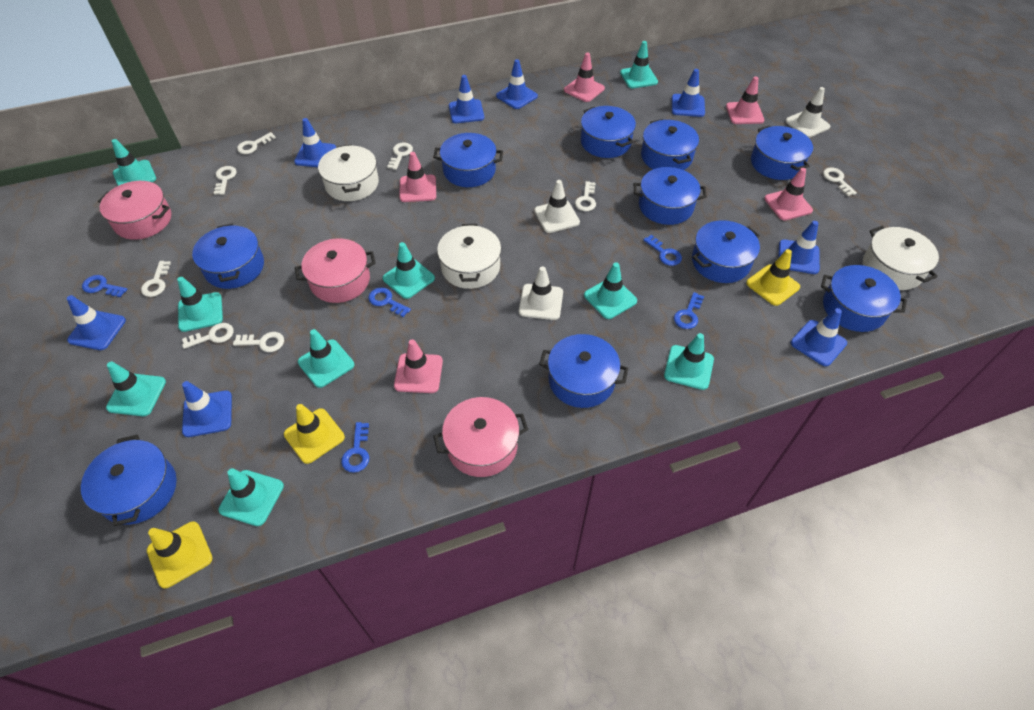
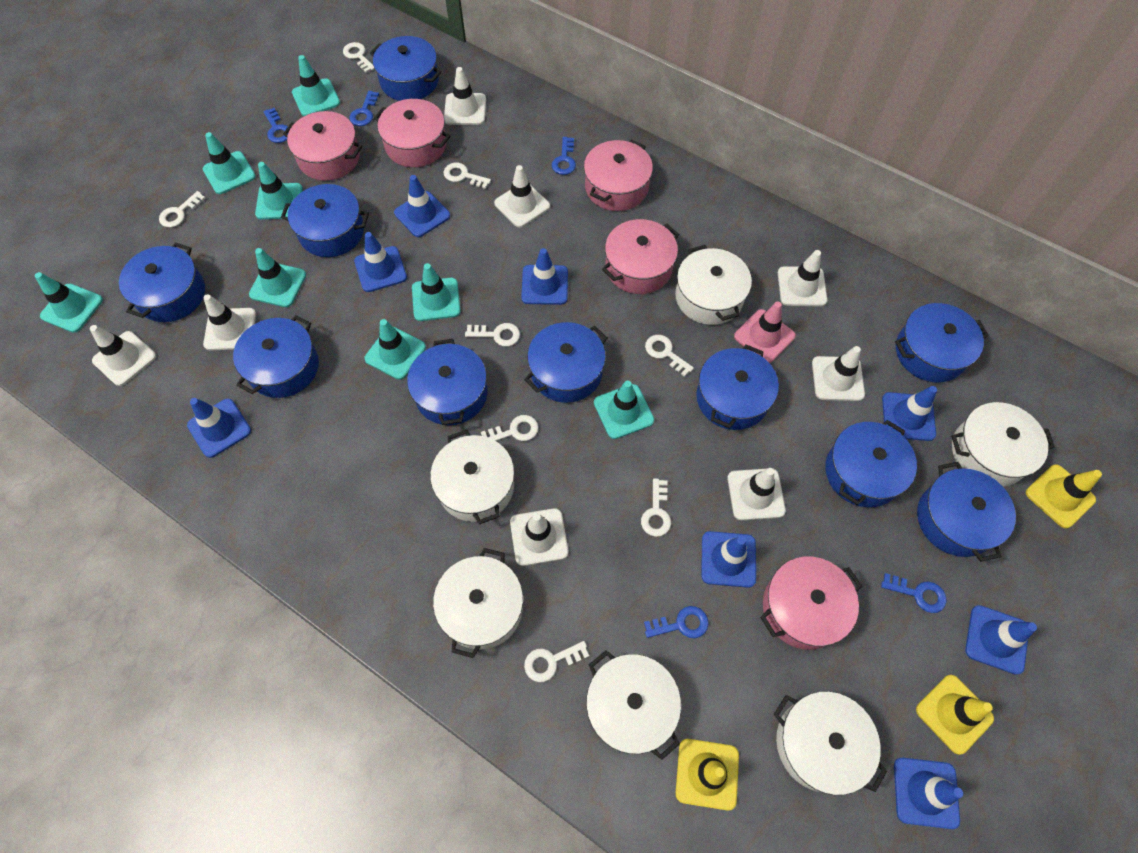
pink pot: 3 -> 5
pink traffic cone: 5 -> 1
turquoise traffic cone: 9 -> 8
white pot: 3 -> 6
white traffic cone: 3 -> 8

